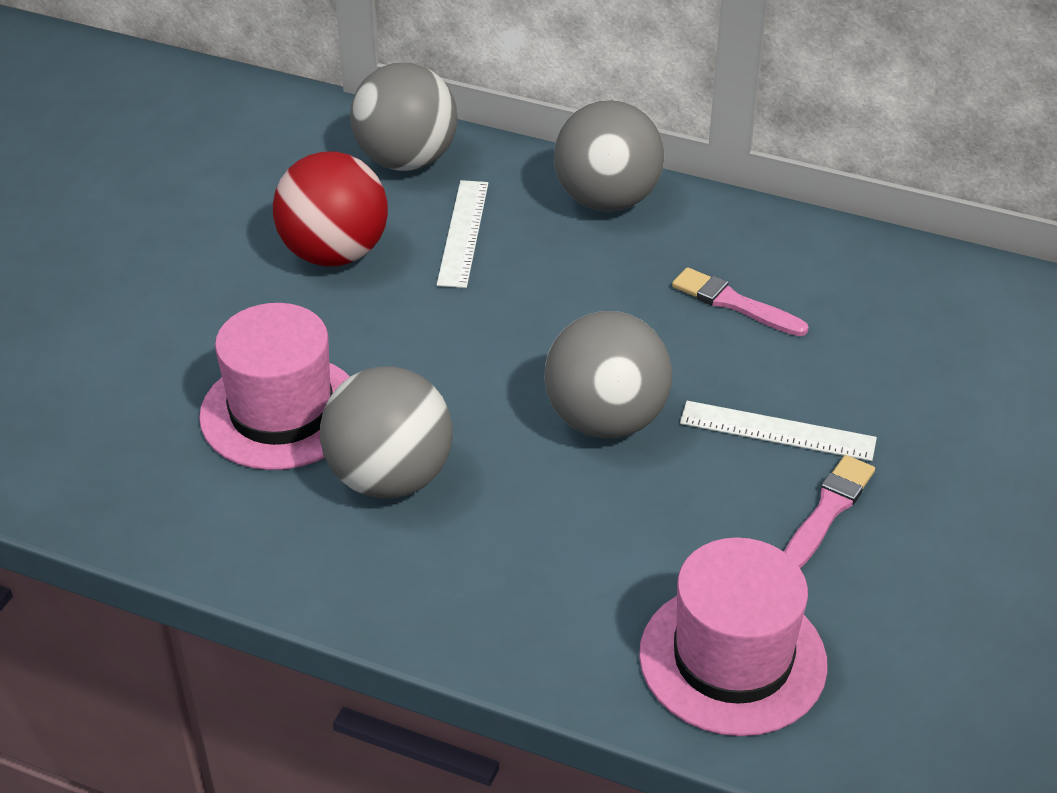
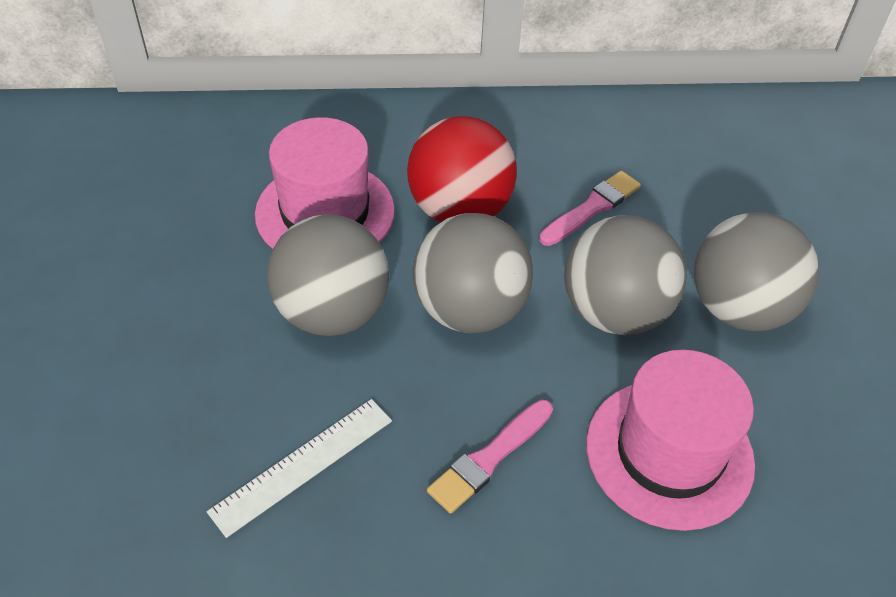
white ruler: 2 -> 1

